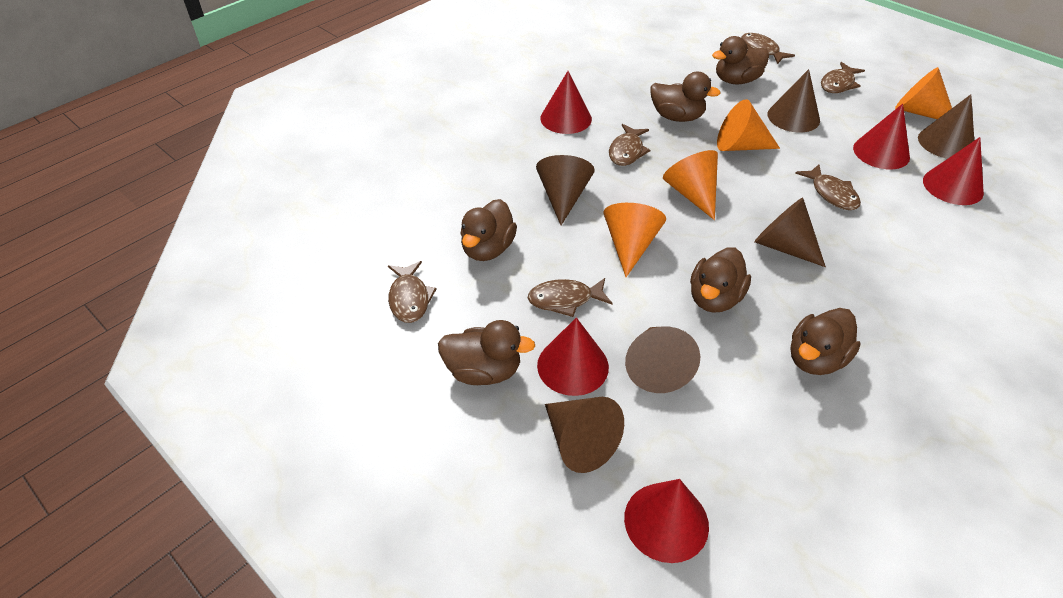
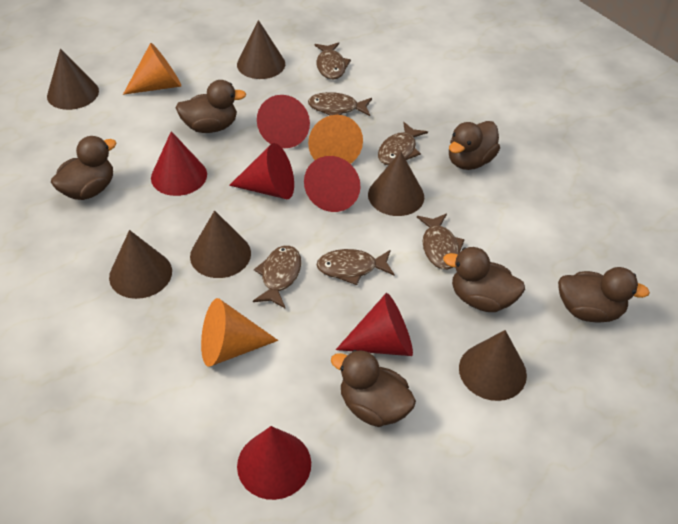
orange cone: 4 -> 3
red cone: 5 -> 6

